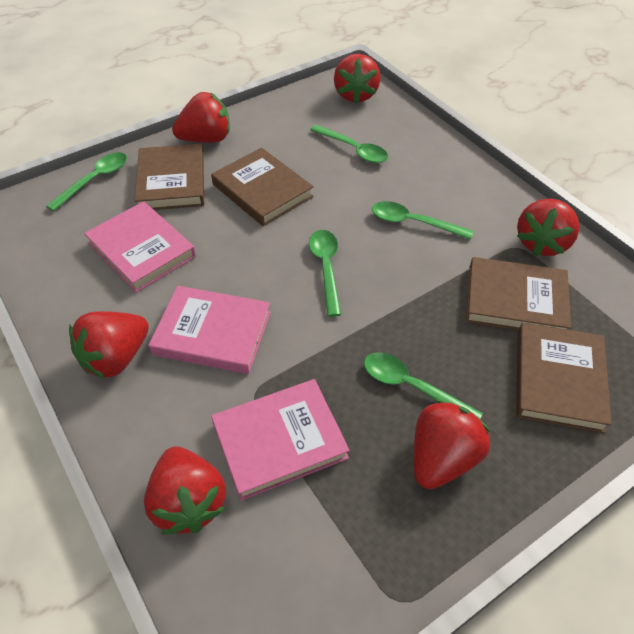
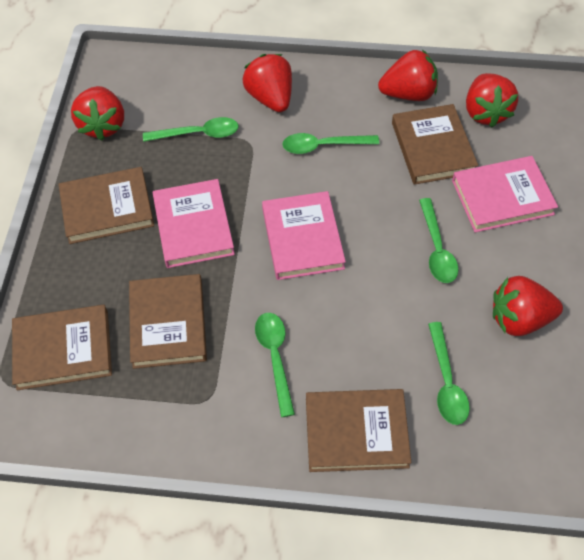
brown book: 4 -> 5
red strawberry: 6 -> 5

